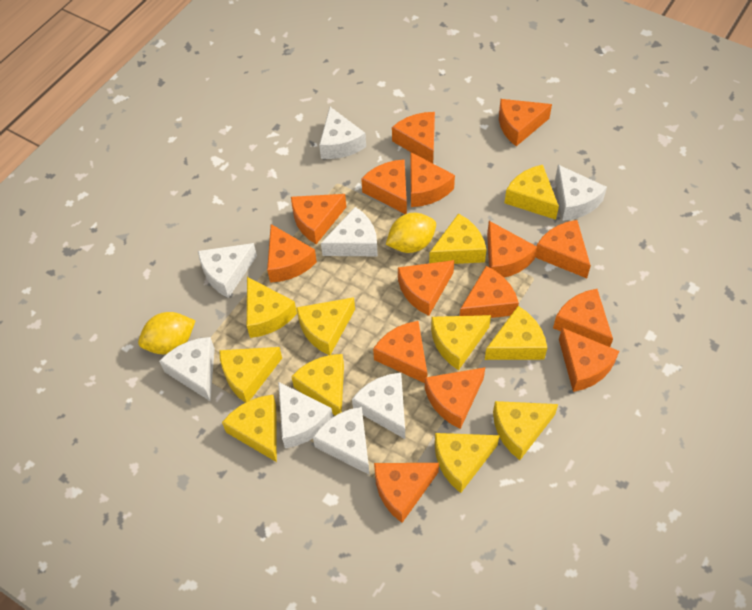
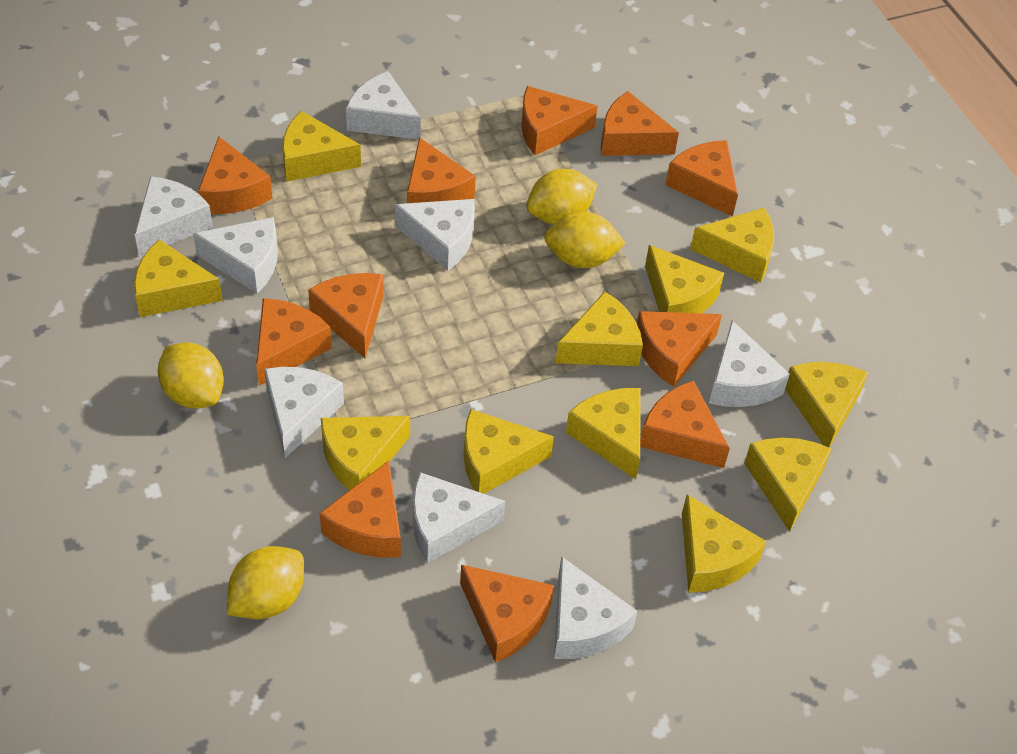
orange cheese: 15 -> 11
yellow lemon: 2 -> 4

